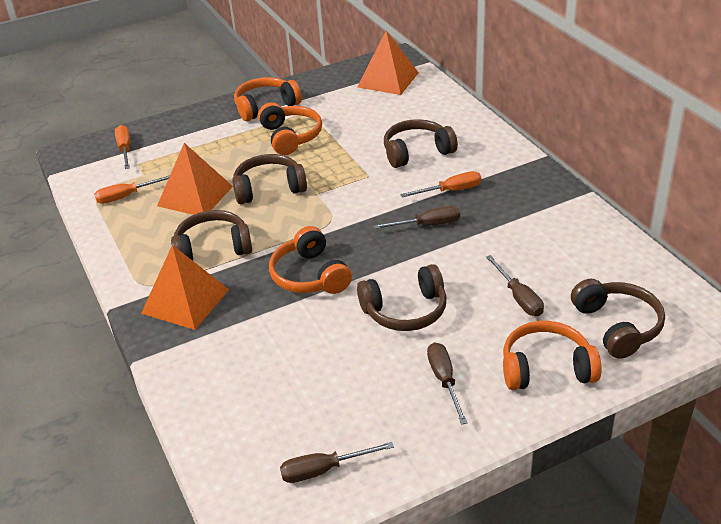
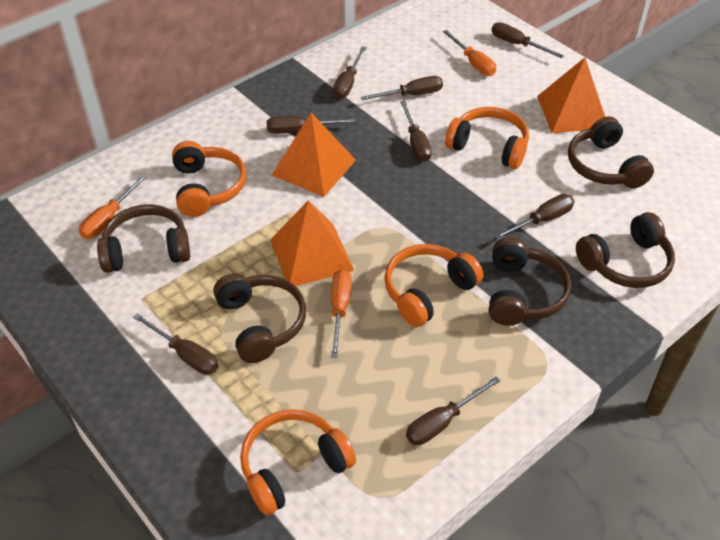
brown screwdriver: 4 -> 8

